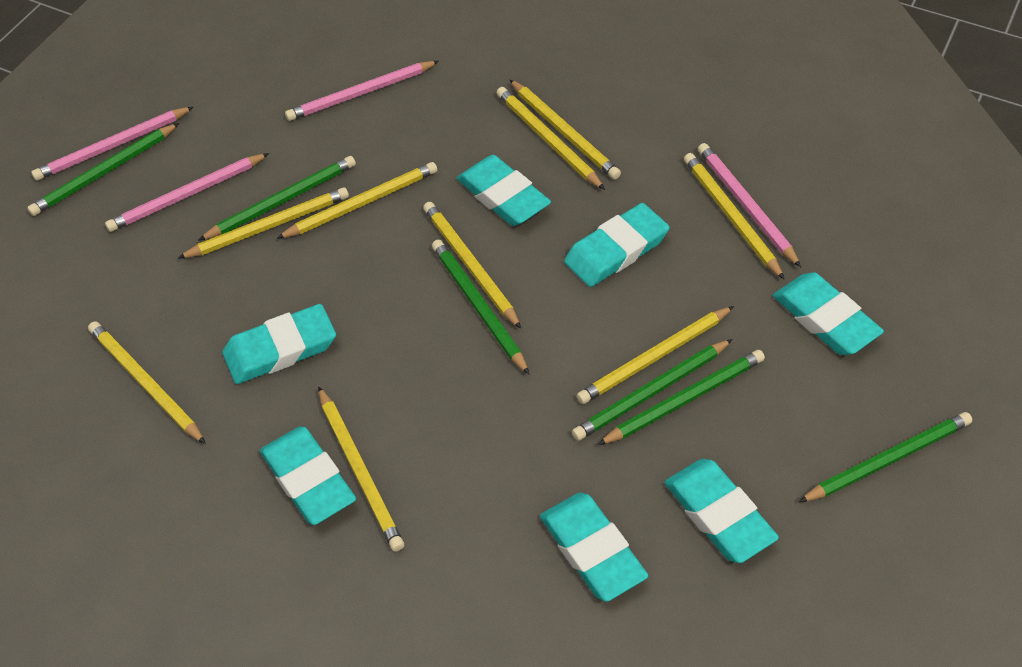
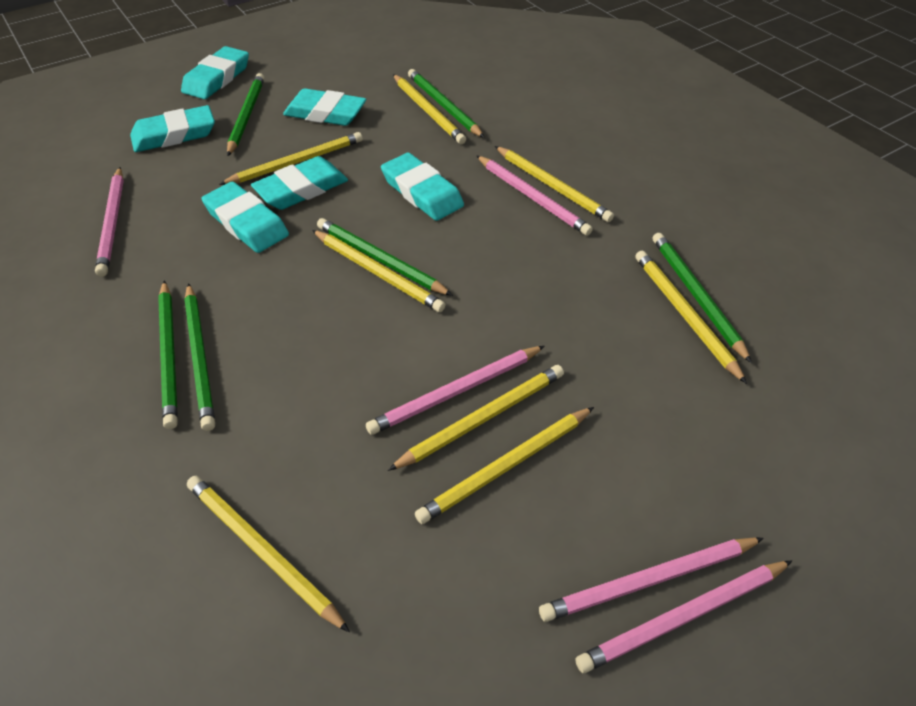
pink pencil: 4 -> 5
turquoise eraser: 7 -> 6
yellow pencil: 9 -> 8

